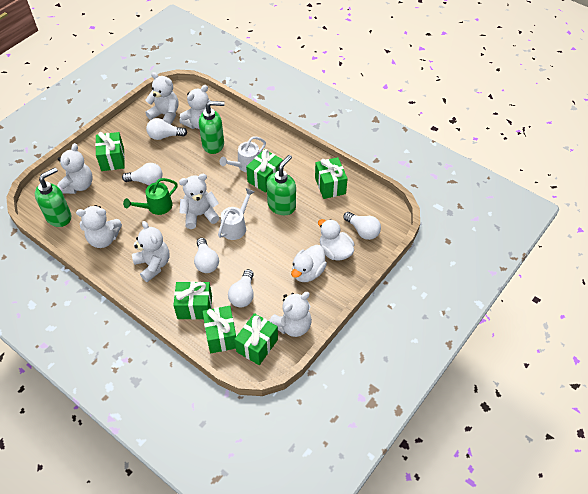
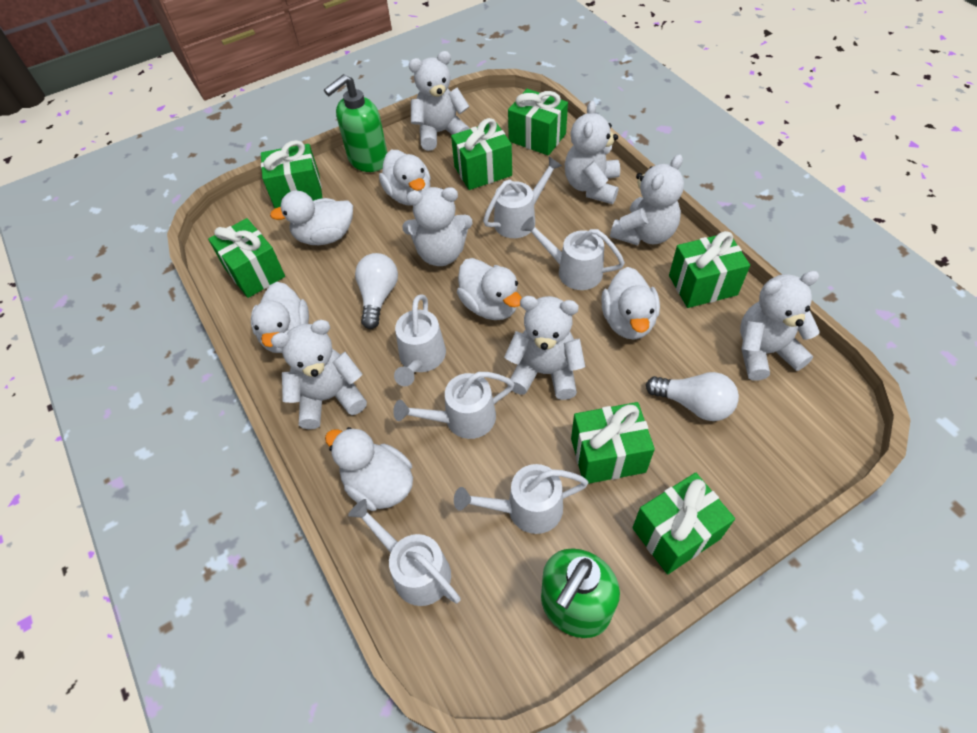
green gift: 6 -> 7
green soap dispenser: 3 -> 2
green watering can: 1 -> 0
white duck: 2 -> 6
white light bulb: 5 -> 2
white watering can: 2 -> 6

